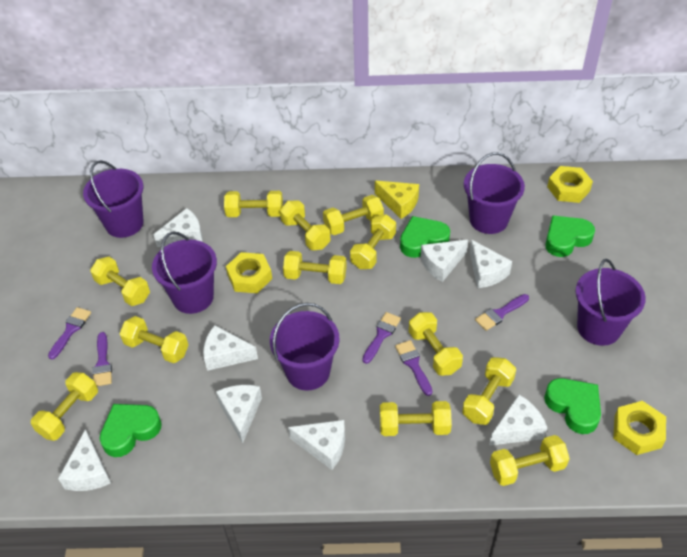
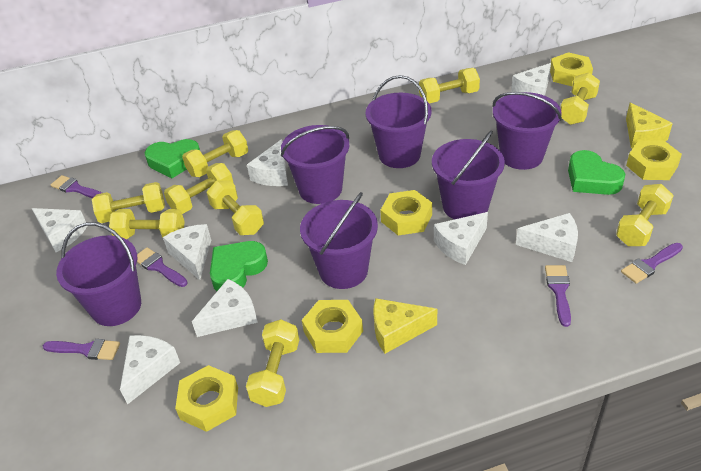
green heart: 4 -> 3
purple bucket: 5 -> 6
yellow cheese: 1 -> 2
yellow dumbbell: 12 -> 9
yellow nut: 3 -> 5

